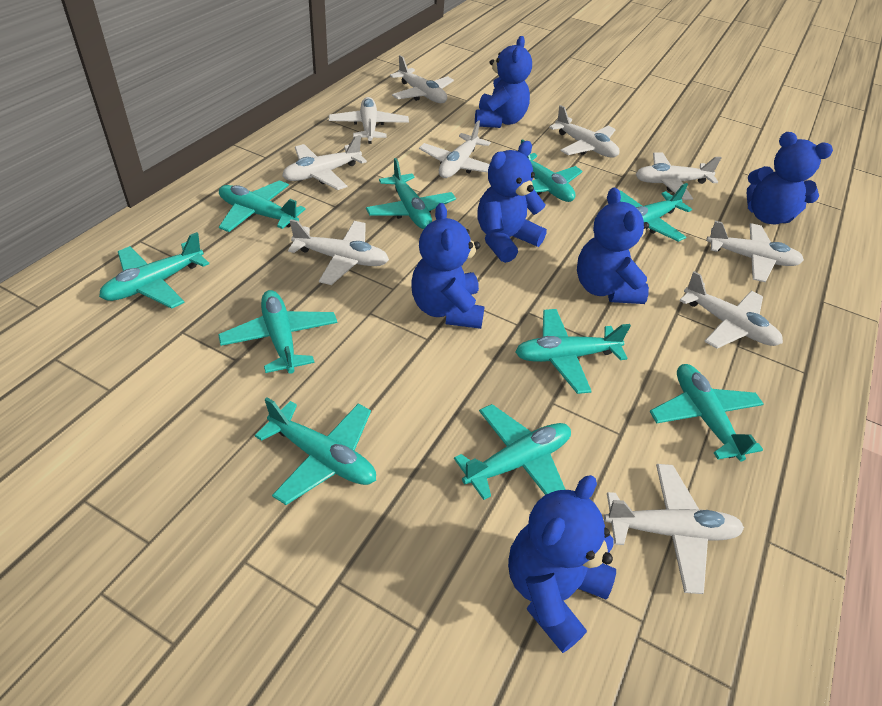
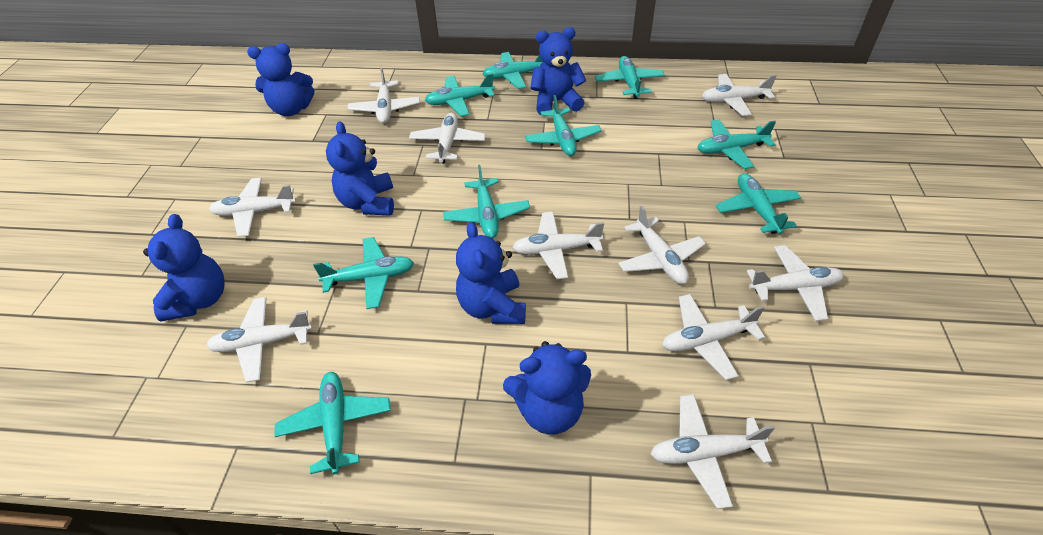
turquoise plane: 10 -> 9

